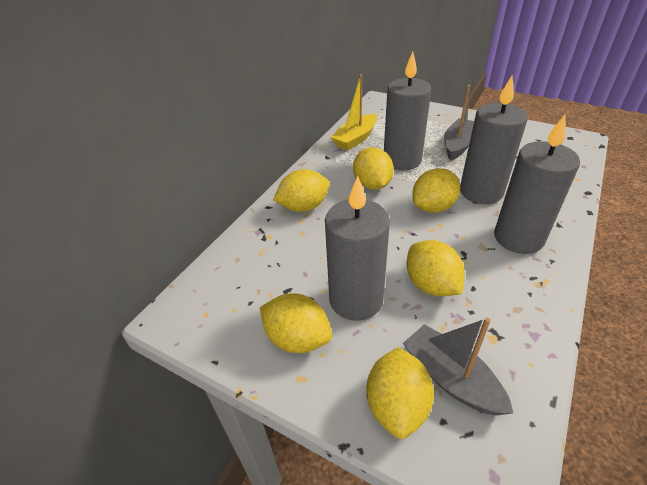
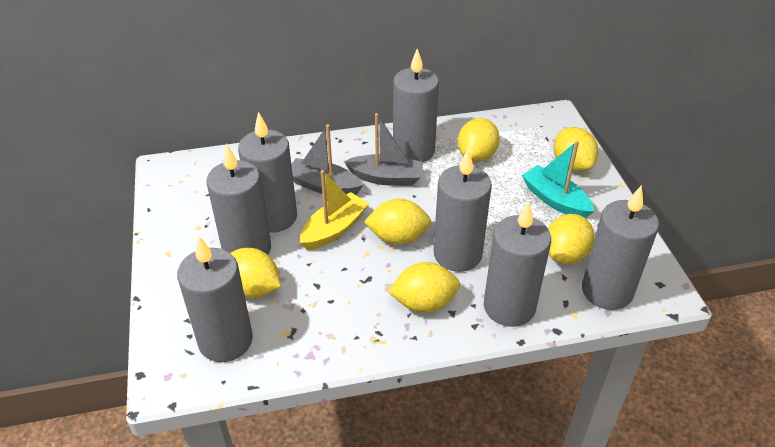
grey candle: 4 -> 7
turquoise boat: 0 -> 1

